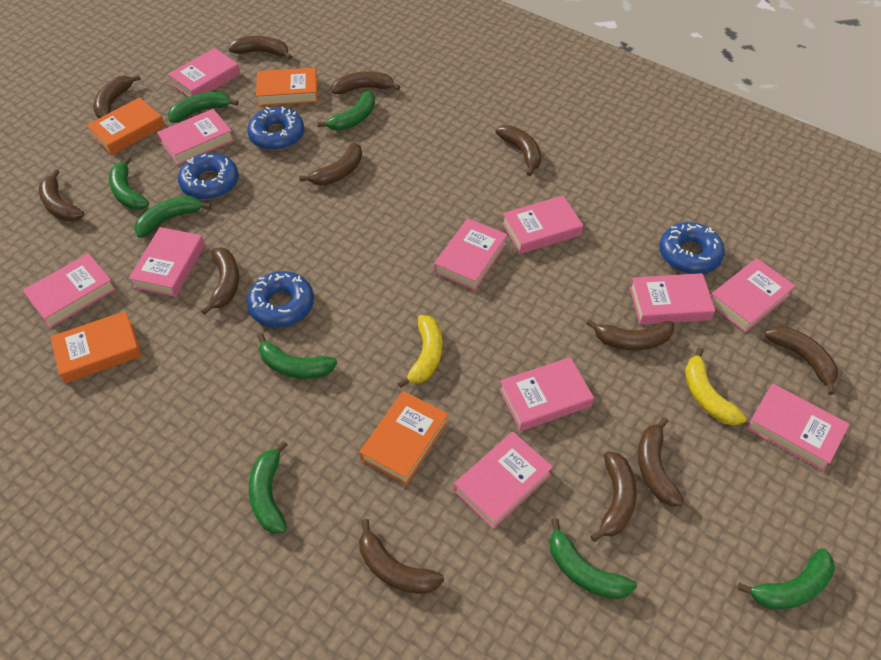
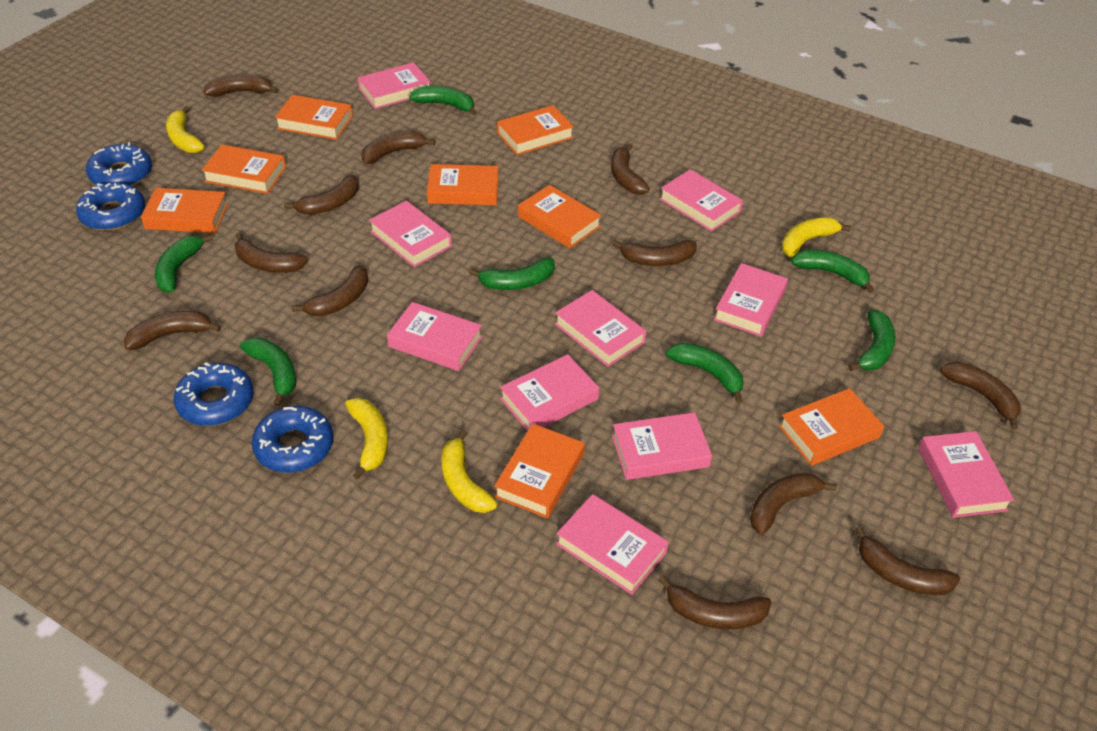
green banana: 8 -> 7
orange book: 4 -> 8
pink book: 11 -> 10
yellow banana: 2 -> 4

